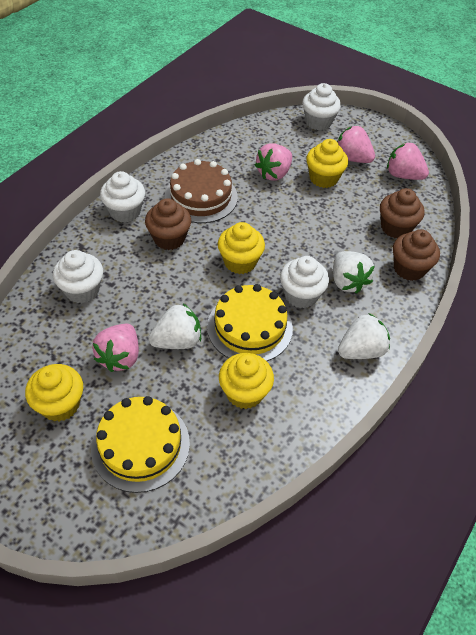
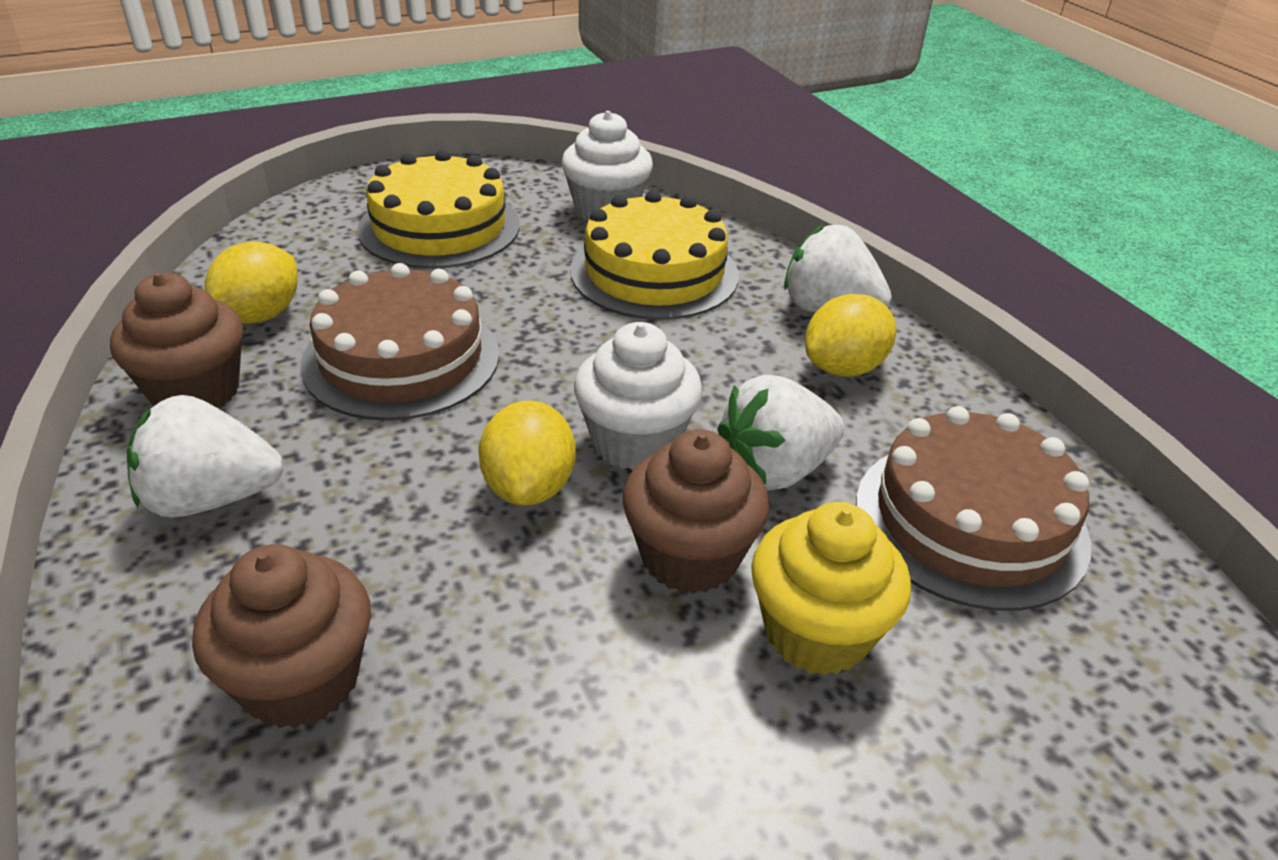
brown cake: 1 -> 2
pink strawberry: 4 -> 0
white cupcake: 4 -> 2
yellow cupcake: 4 -> 1
yellow lemon: 0 -> 3

